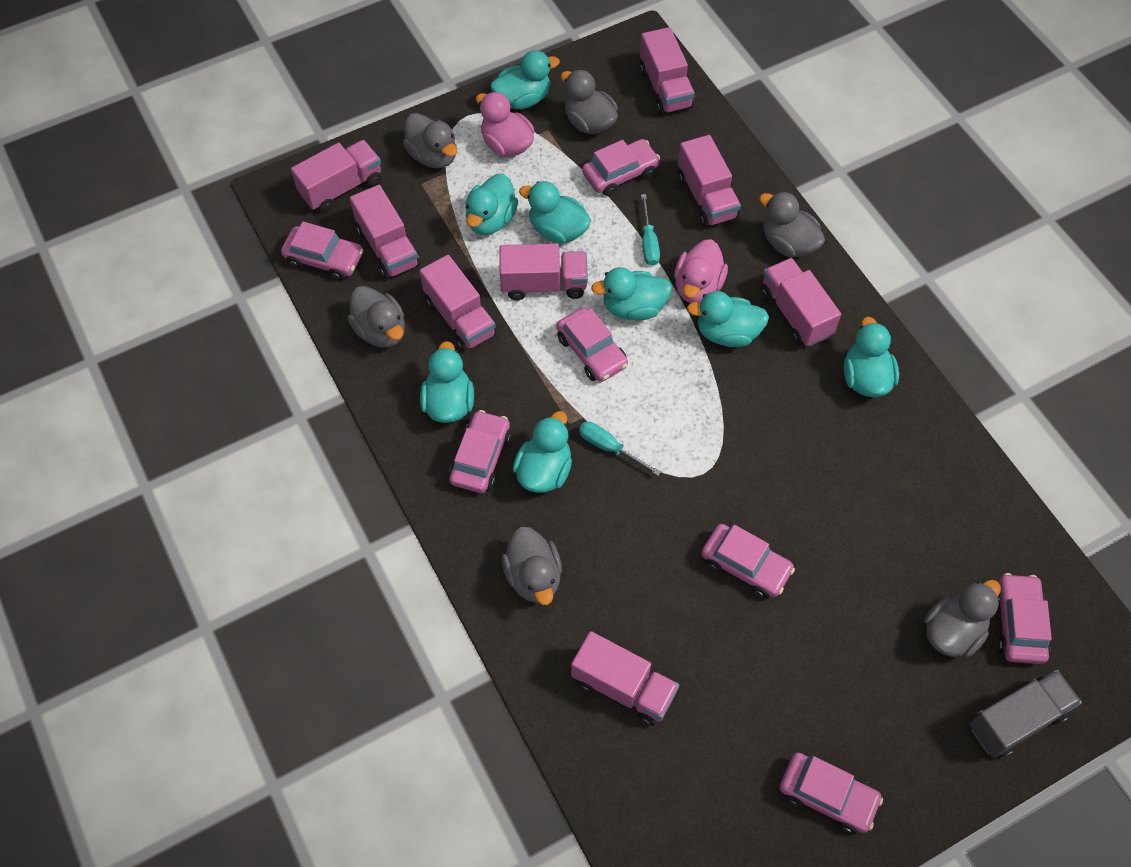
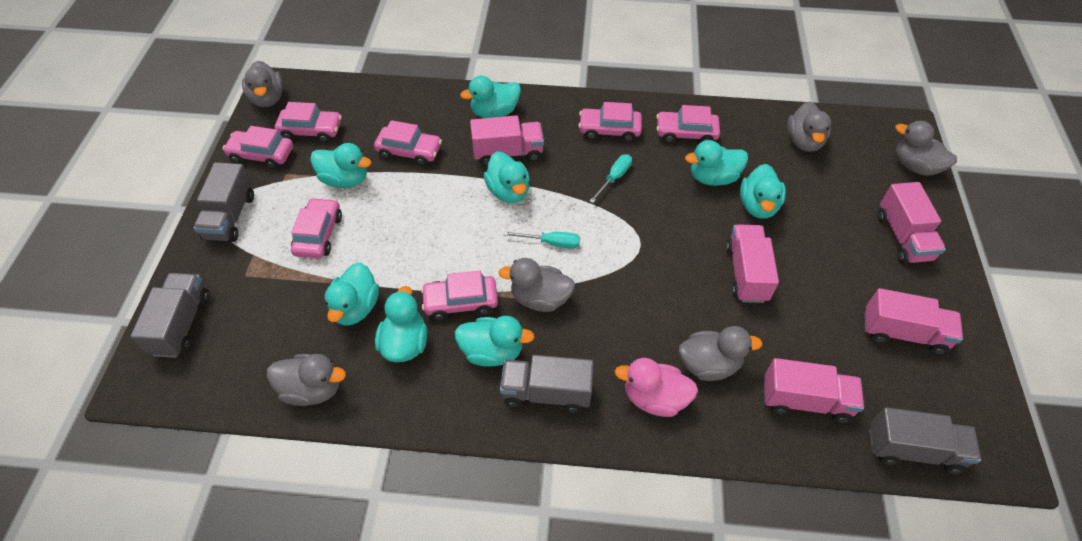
grey truck: 1 -> 4
pink duck: 2 -> 1
pink truck: 8 -> 5

